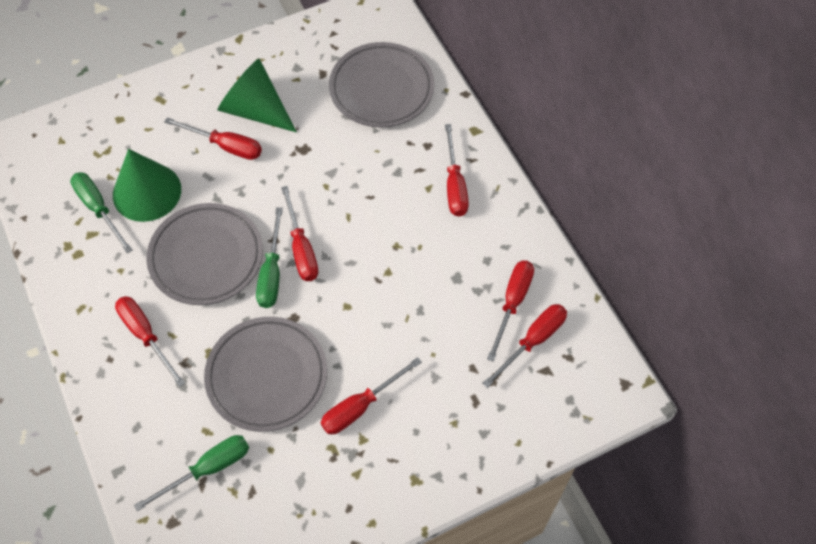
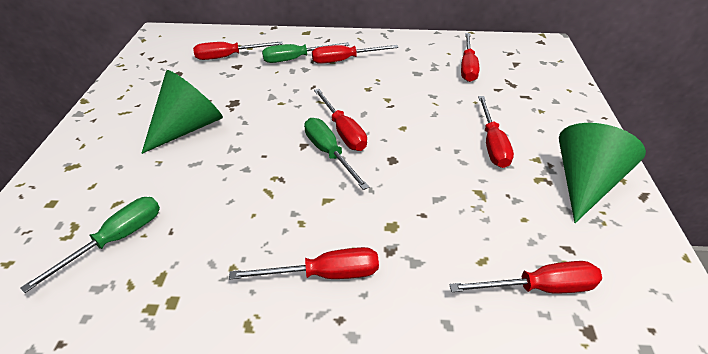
grey plate: 3 -> 0

